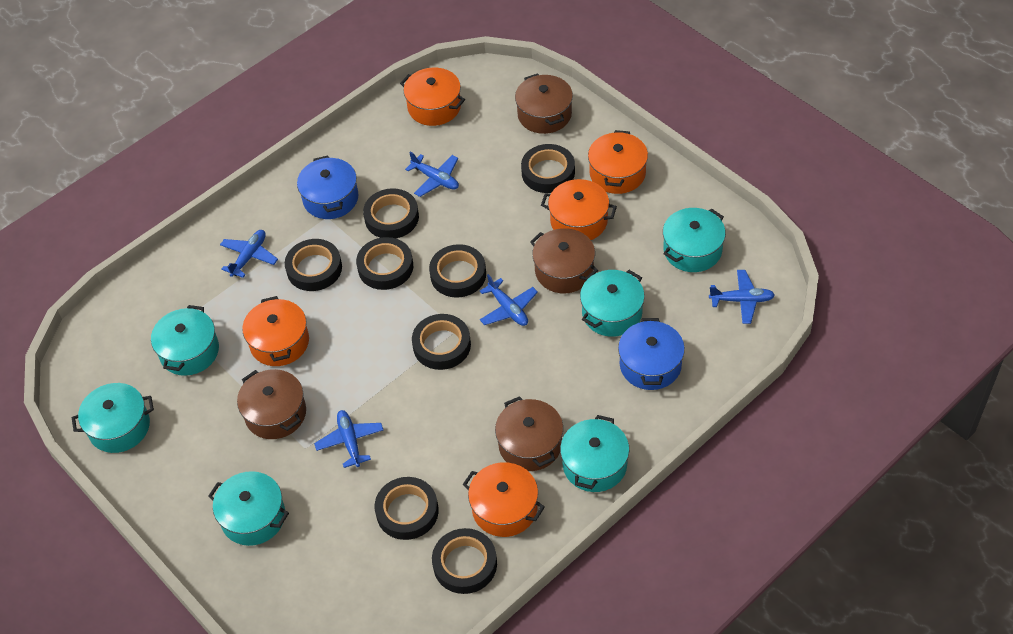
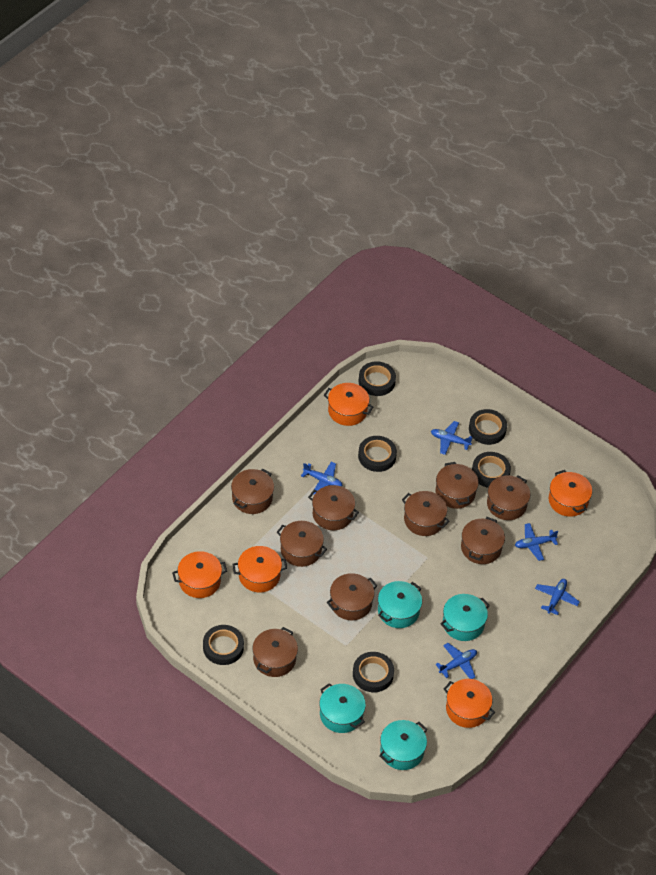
black tape: 8 -> 6
blue pot: 2 -> 0
brown pot: 4 -> 9
turquoise pot: 6 -> 4

